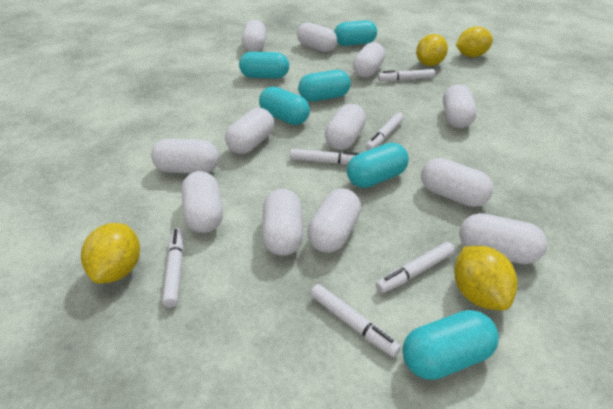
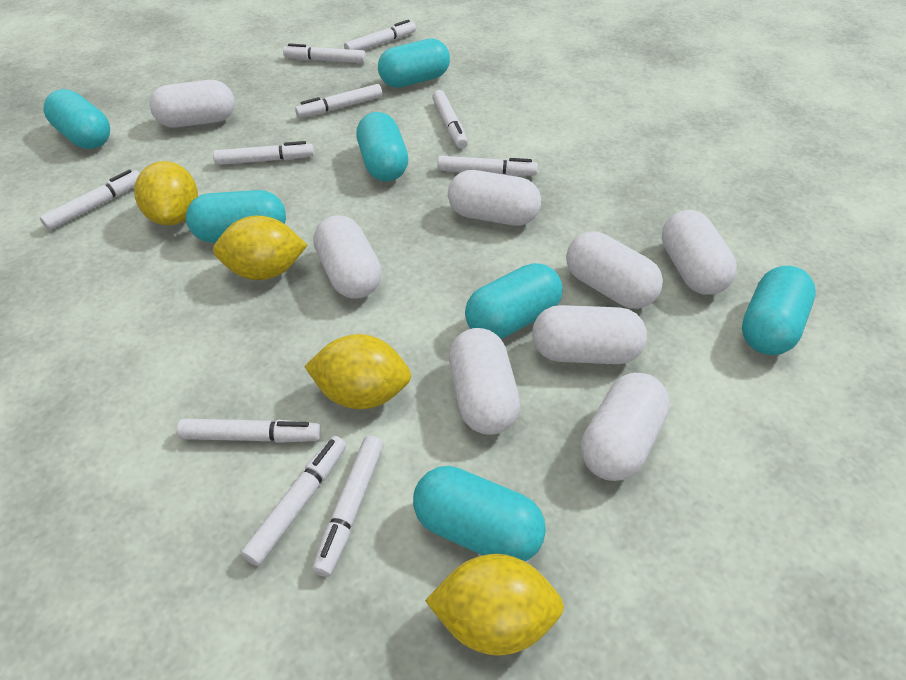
turquoise capsule: 6 -> 7
white capsule: 12 -> 8
white marker: 6 -> 10

